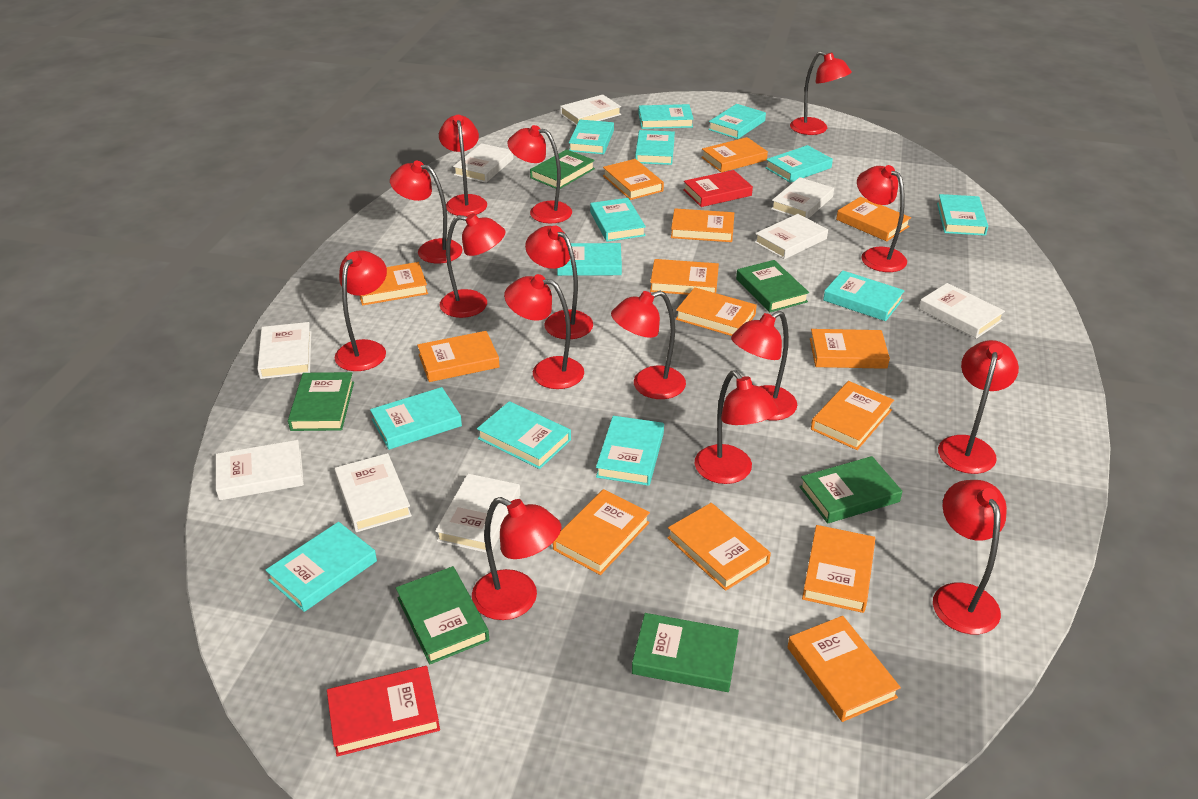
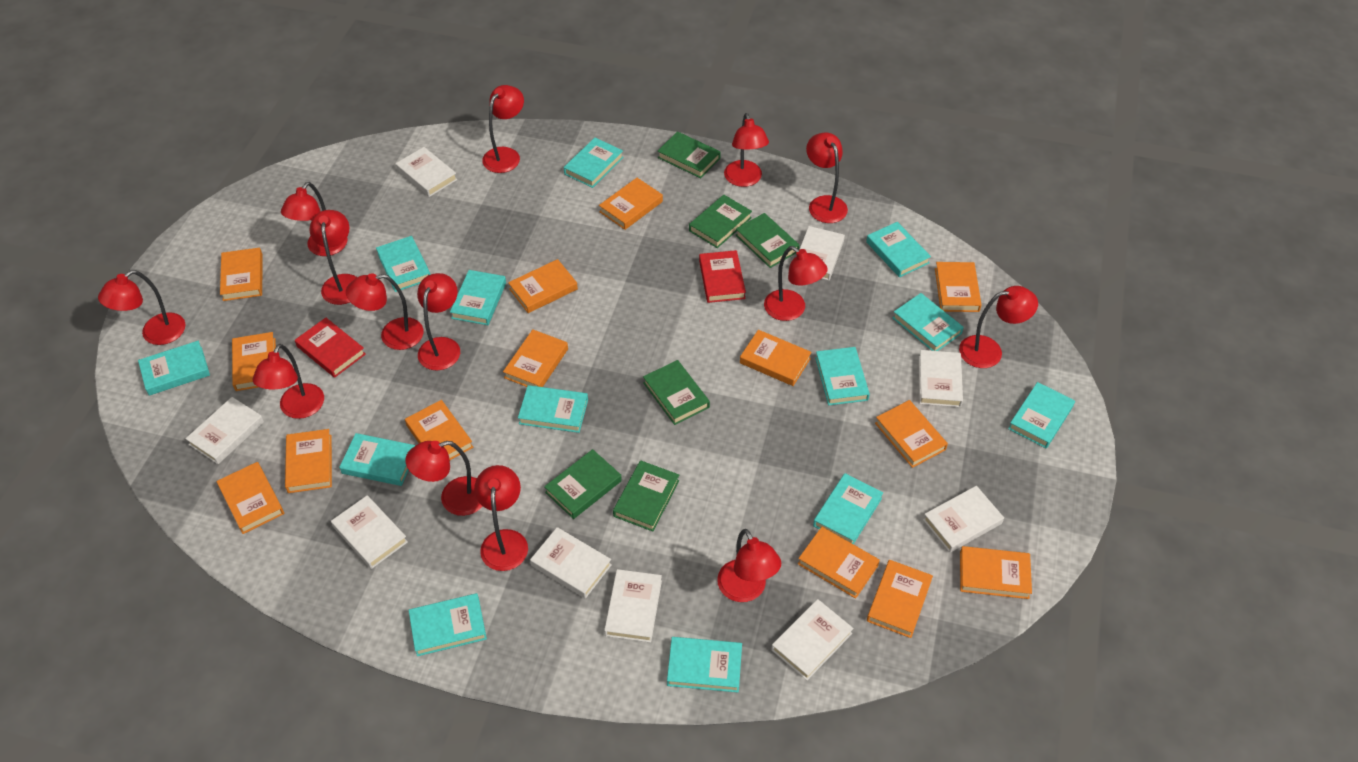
red lamp: 15 -> 14

